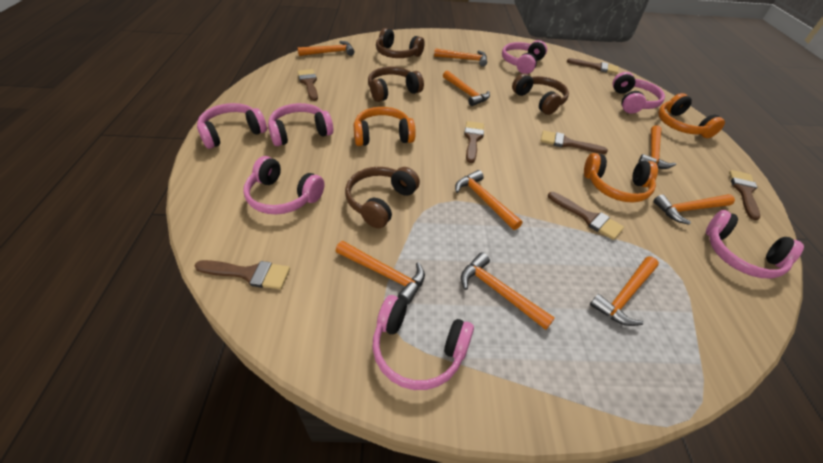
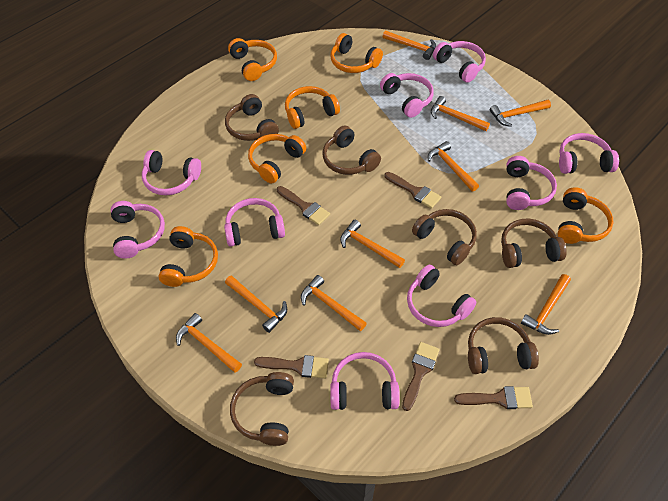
brown brush: 7 -> 5
brown headphones: 4 -> 6
orange headphones: 3 -> 6
pink headphones: 7 -> 9

